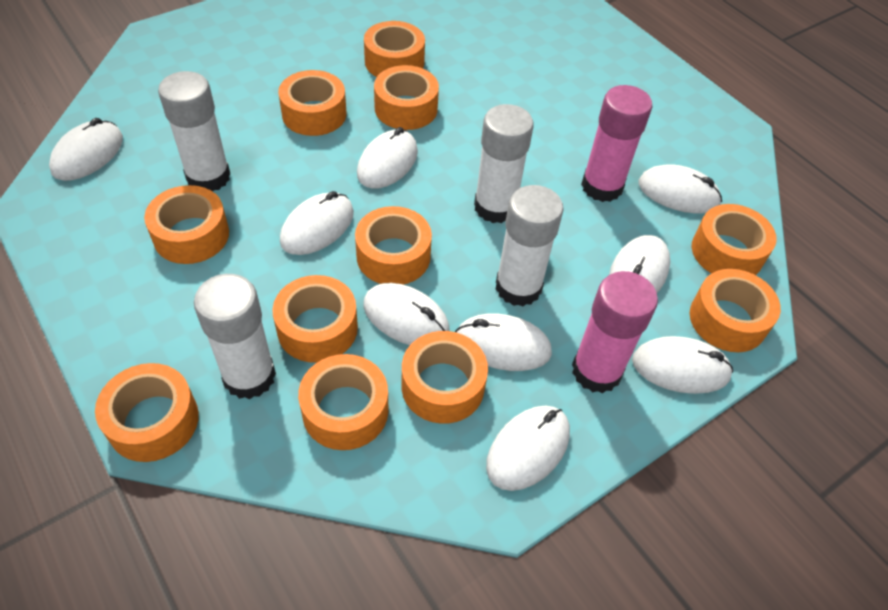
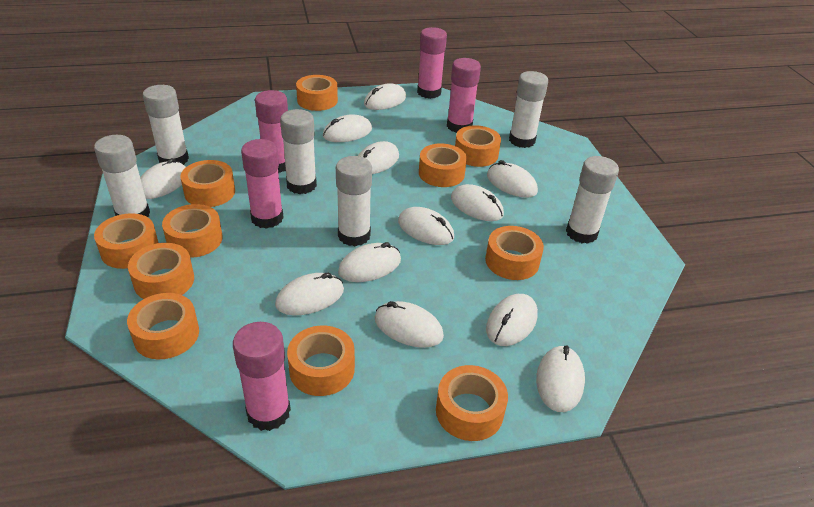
pink glue stick: 2 -> 5
white glue stick: 4 -> 6
white mouse: 9 -> 12

